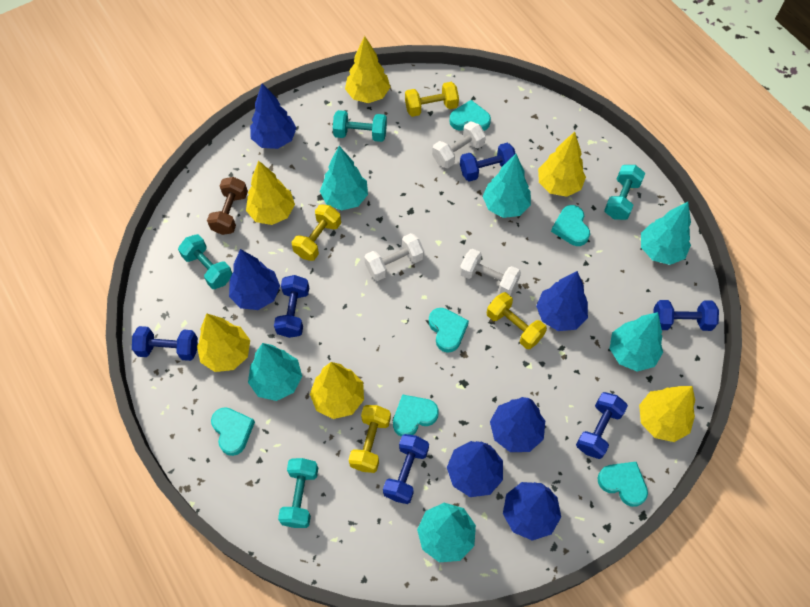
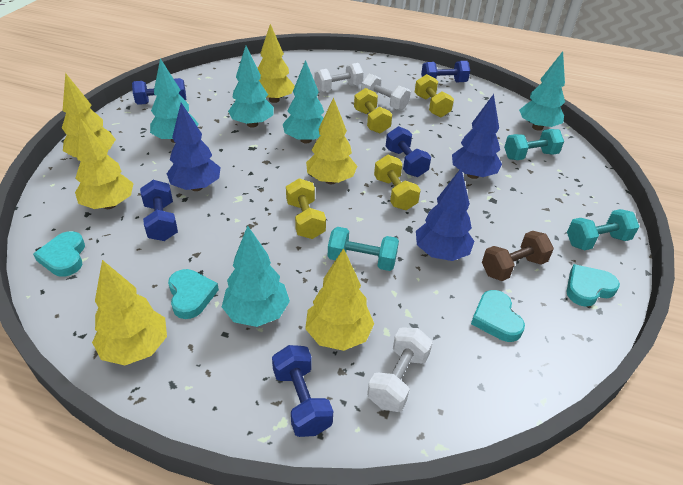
blue dumbbell: 6 -> 5
blue tree: 6 -> 3
turquoise dumbbell: 4 -> 3
turquoise heart: 6 -> 4
turquoise tree: 6 -> 5

